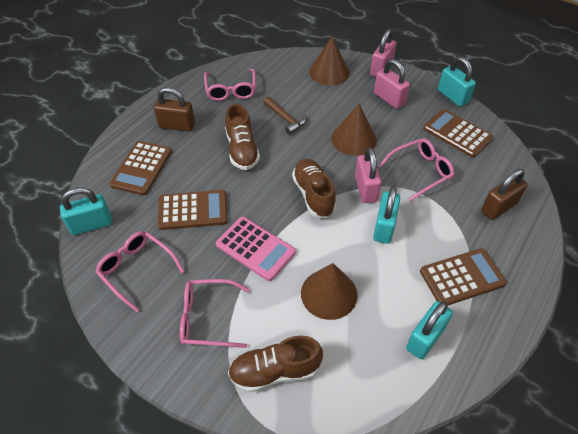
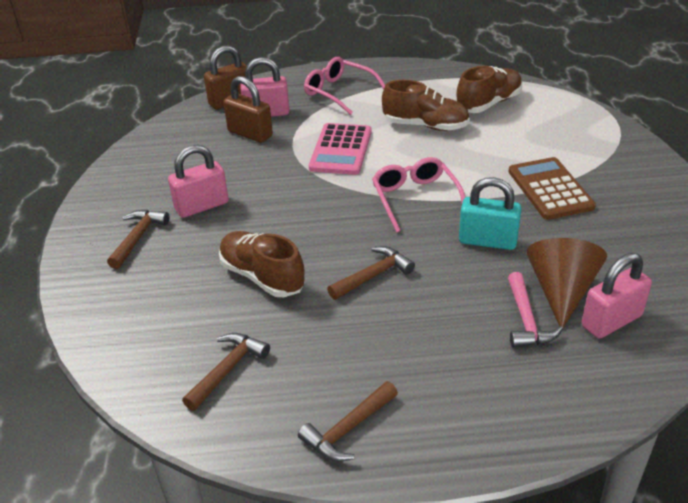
brown calculator: 4 -> 1
brown cone: 3 -> 1
brown hammer: 1 -> 4
pink glasses: 4 -> 2
pink hammer: 0 -> 1
turquoise padlock: 4 -> 1

